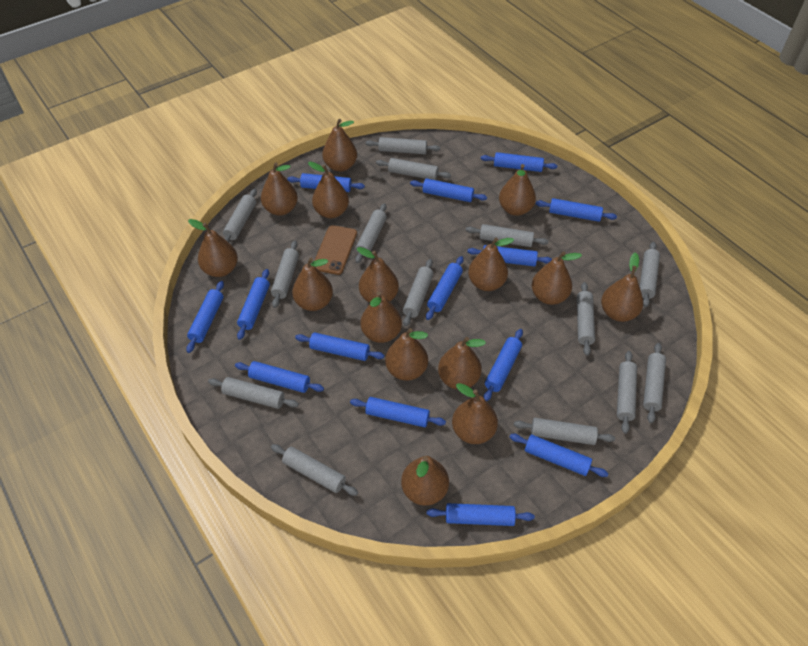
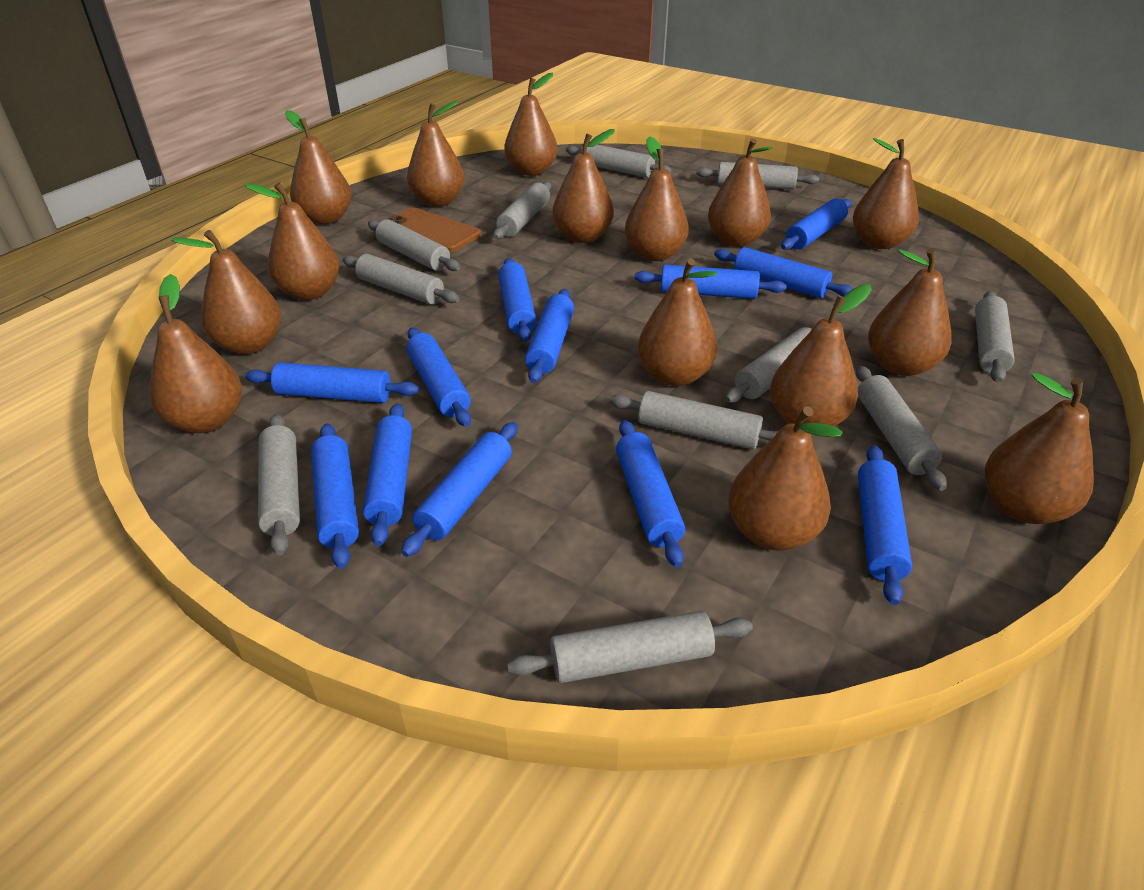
blue rolling pin: 14 -> 12
grey rolling pin: 14 -> 11

